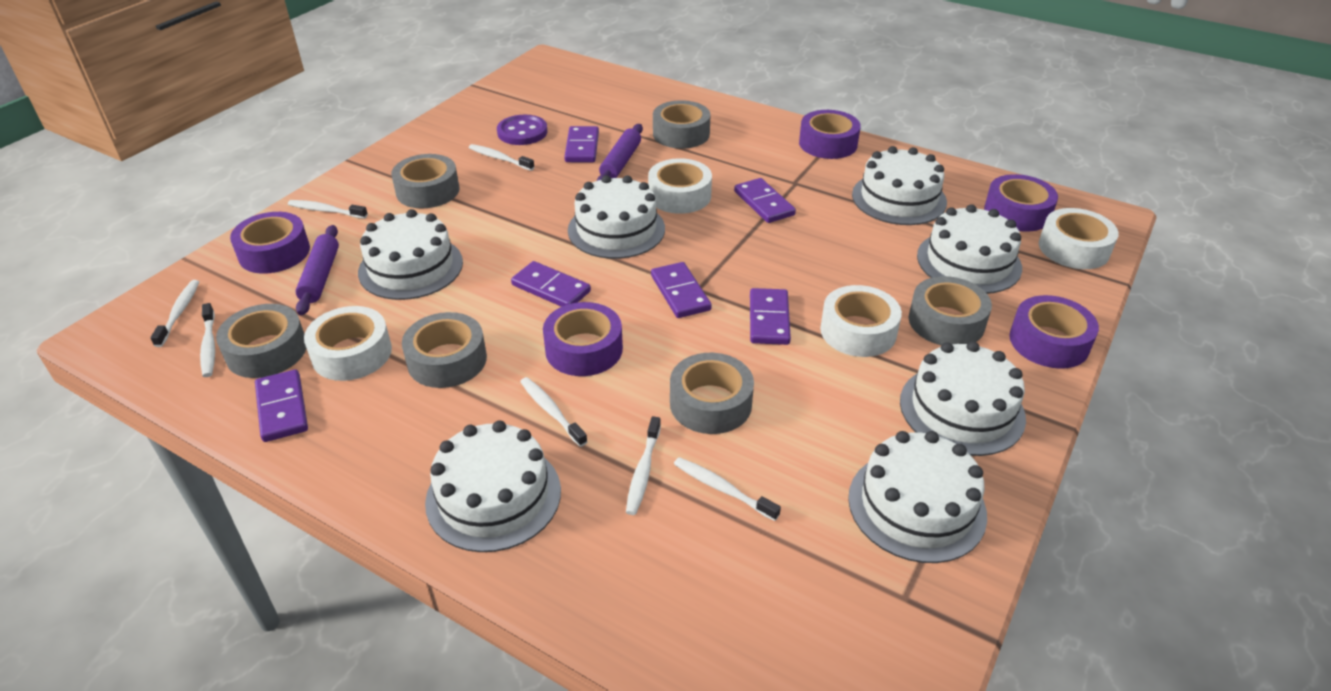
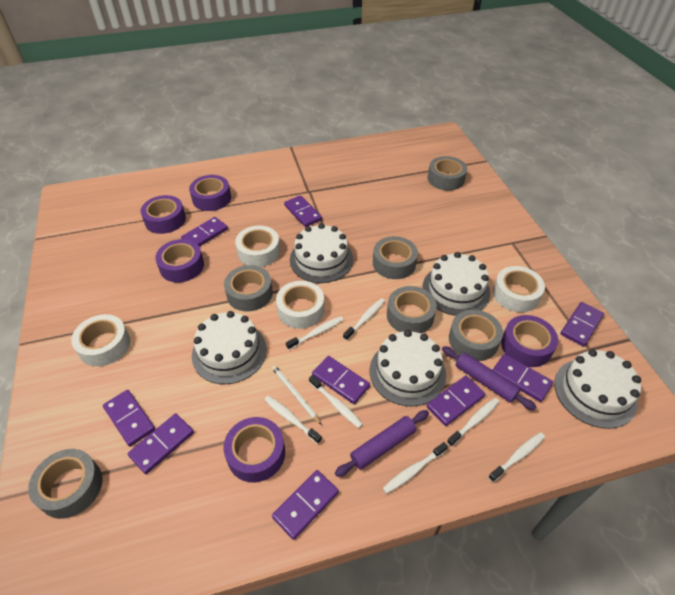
purple button: 1 -> 0
purple domino: 6 -> 9
white cake: 7 -> 5
white pencil: 0 -> 1

